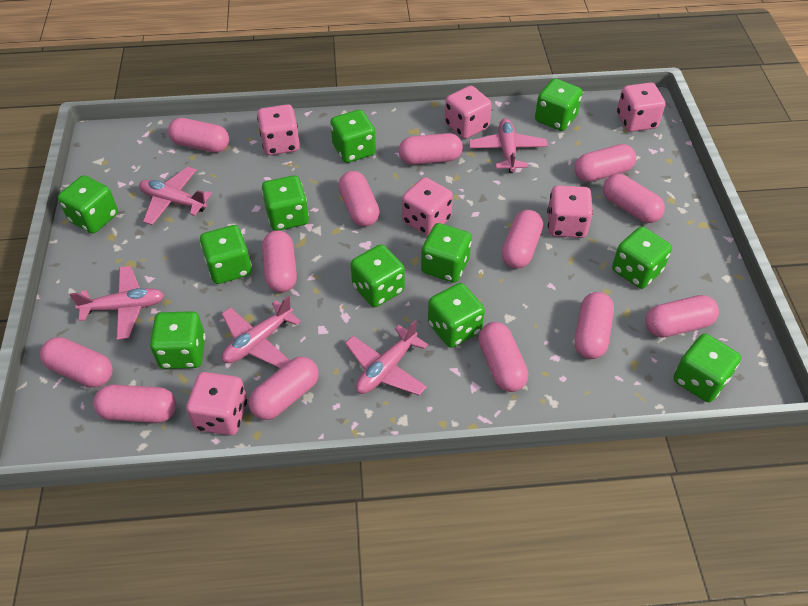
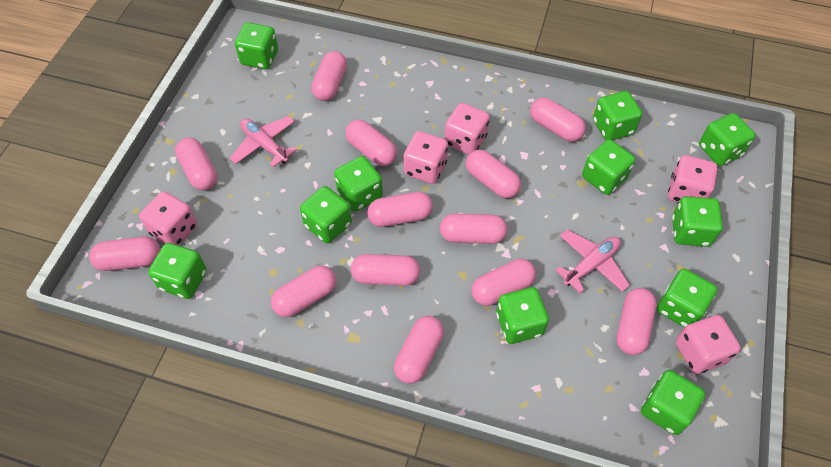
pink dice: 6 -> 5
pink plane: 5 -> 2

